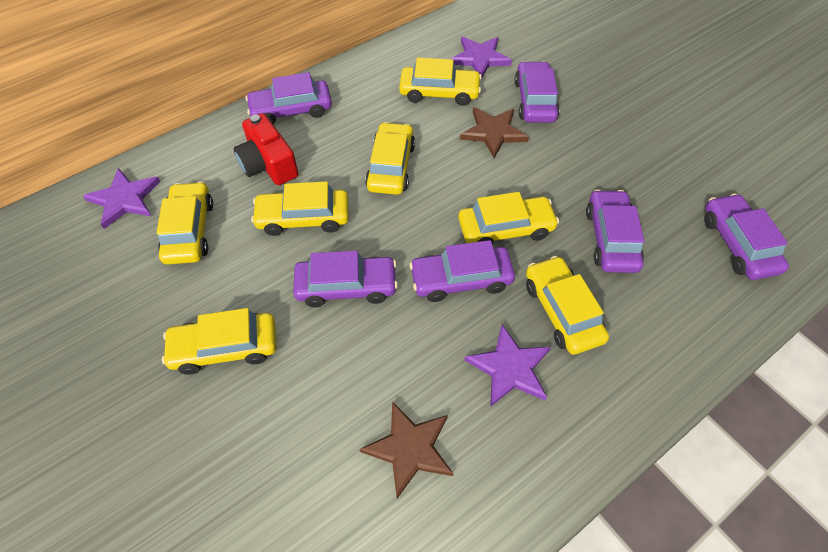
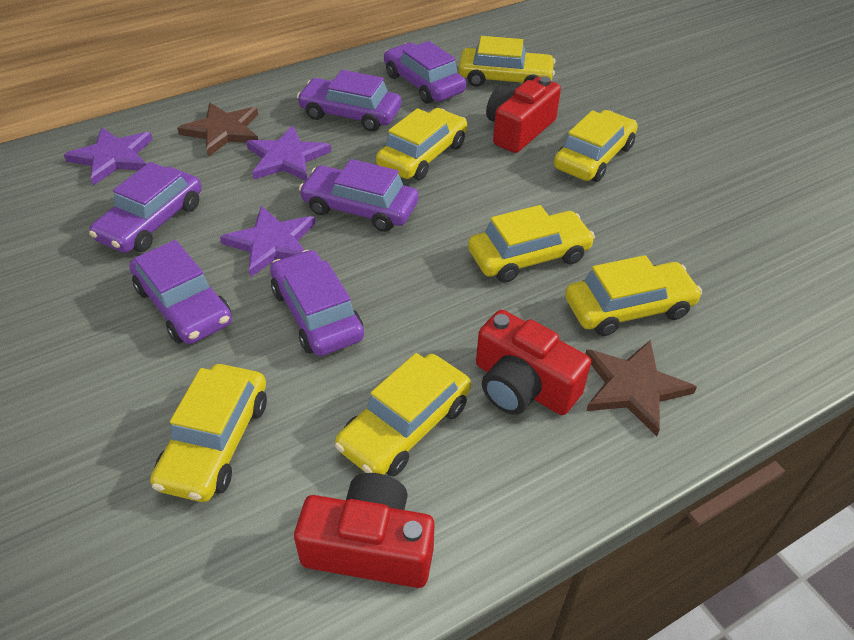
red camera: 1 -> 3

